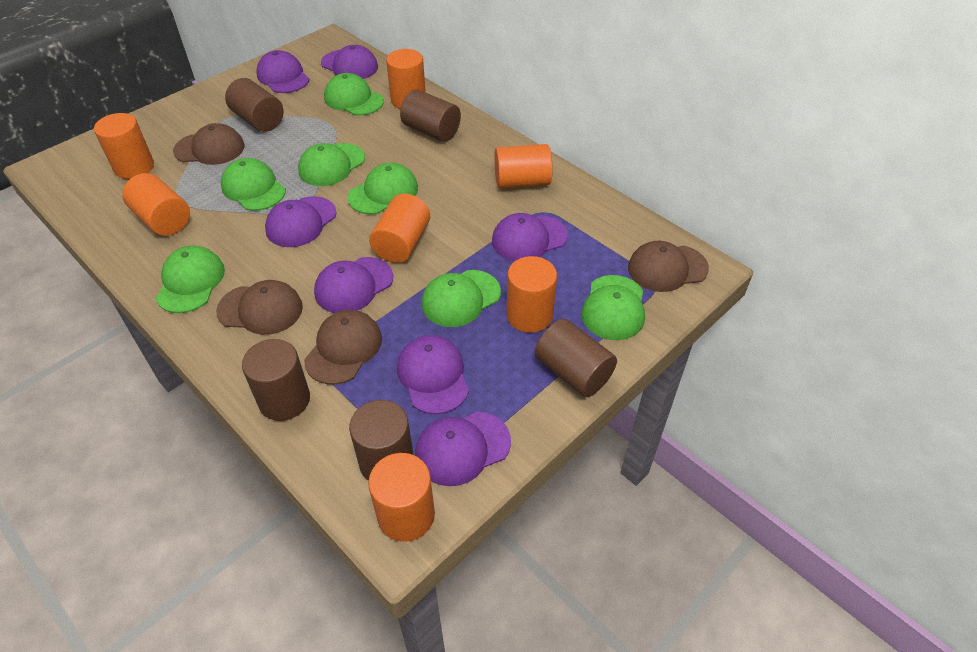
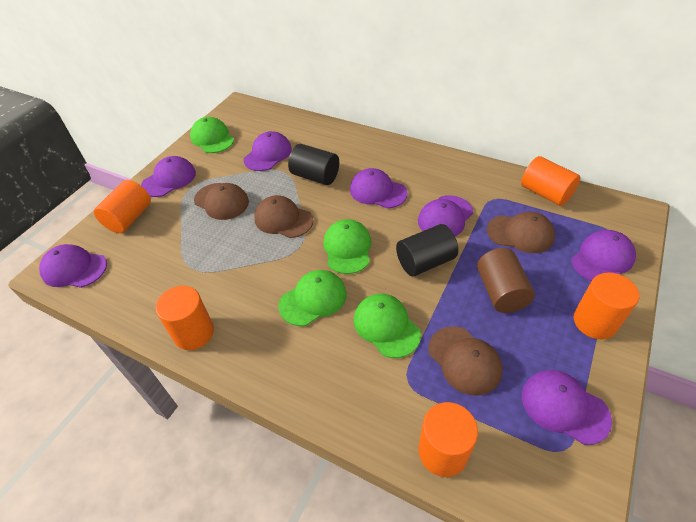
black cylinder: 0 -> 2
brown cylinder: 5 -> 1
green cap: 7 -> 4
orange cylinder: 7 -> 5

